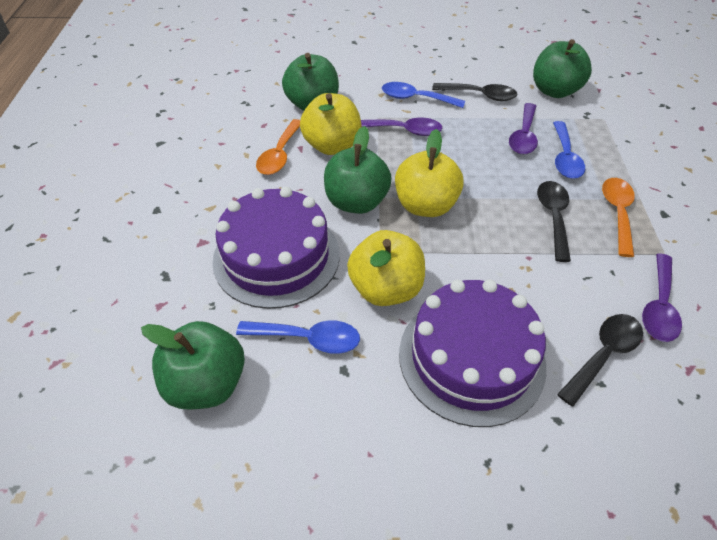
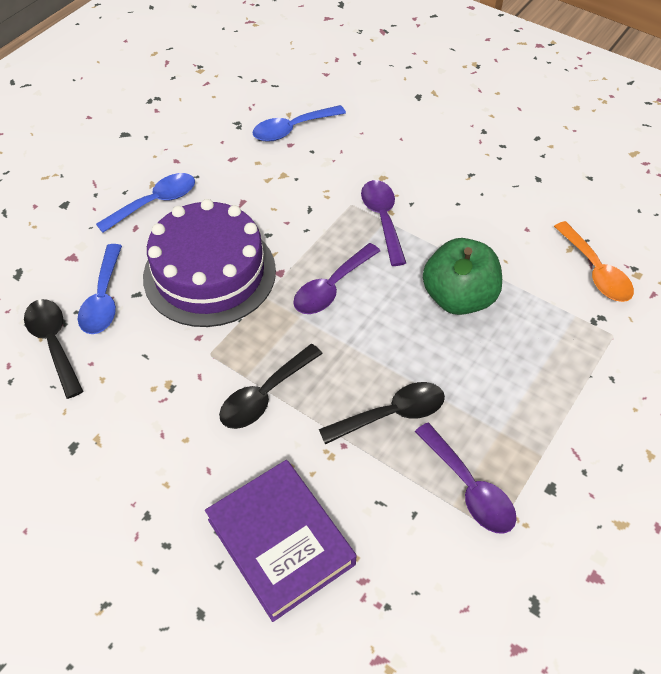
green apple: 4 -> 1
orange spoon: 2 -> 1
purple book: 0 -> 1
purple cake: 2 -> 1
yellow apple: 3 -> 0

